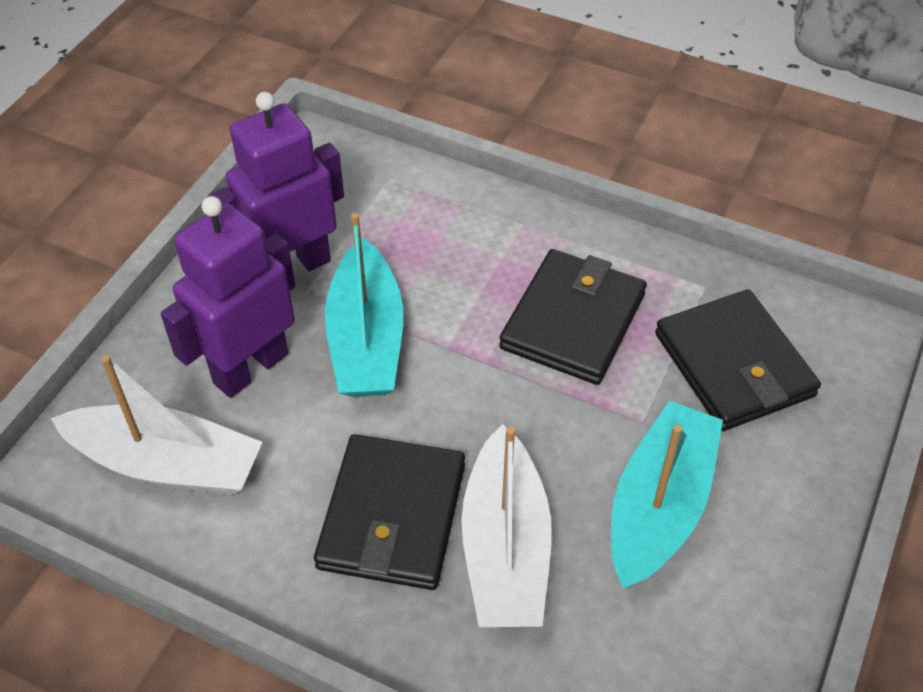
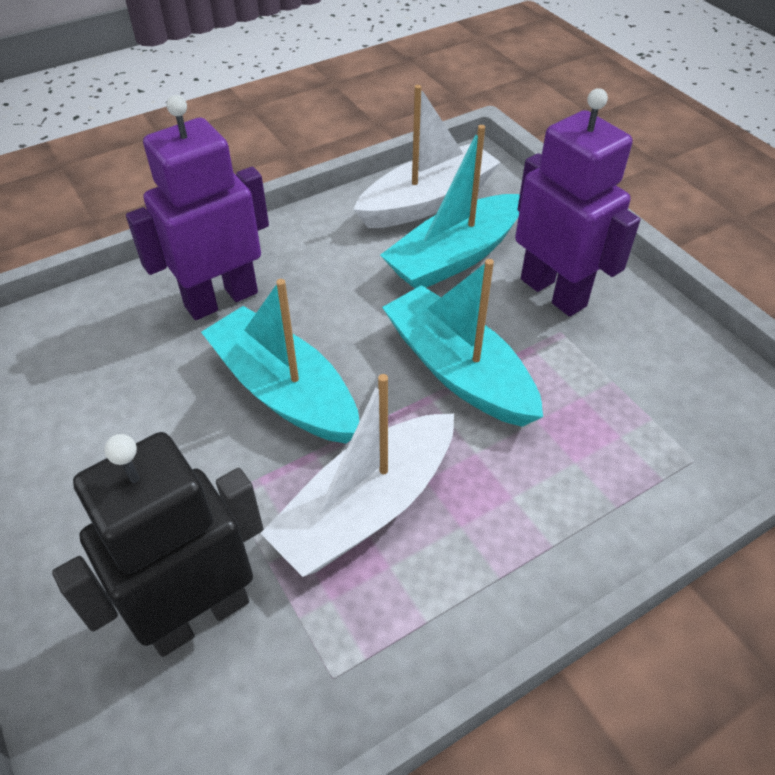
black robot: 0 -> 1
black wallet: 3 -> 0
turquoise boat: 2 -> 3

